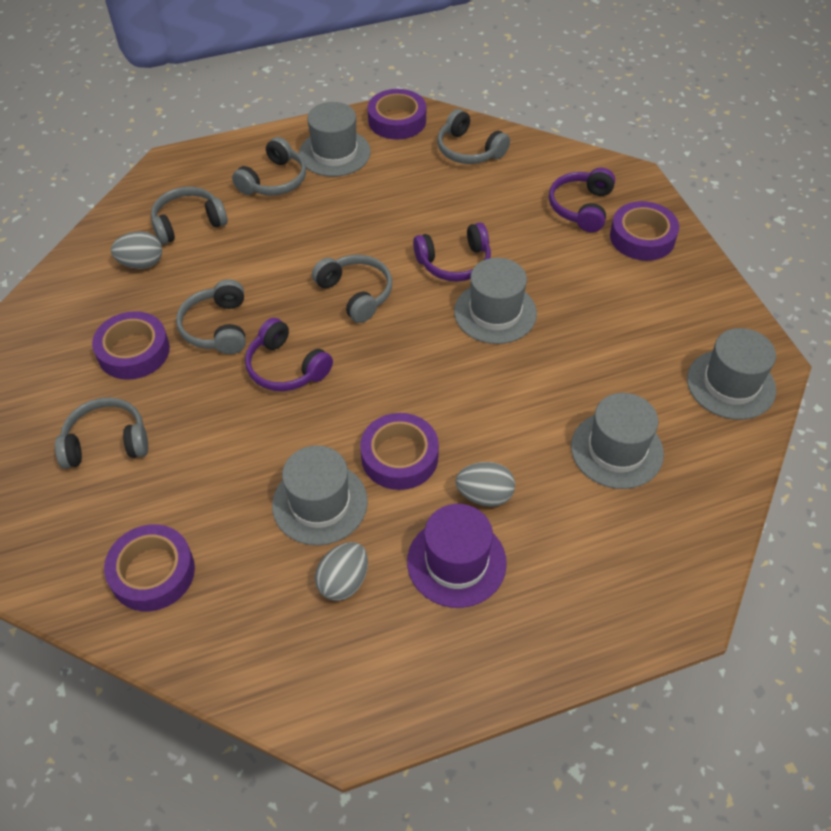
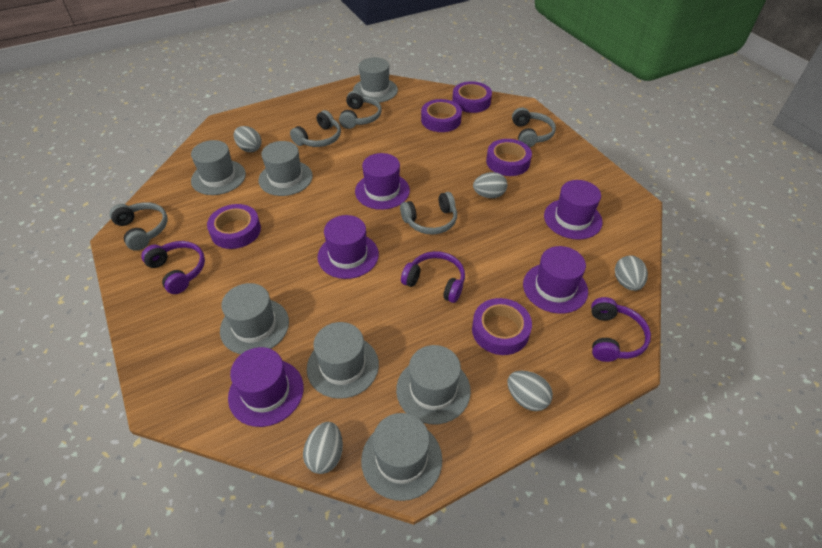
grey egg: 3 -> 5
grey hat: 5 -> 7
grey headphones: 6 -> 5
purple hat: 1 -> 5

